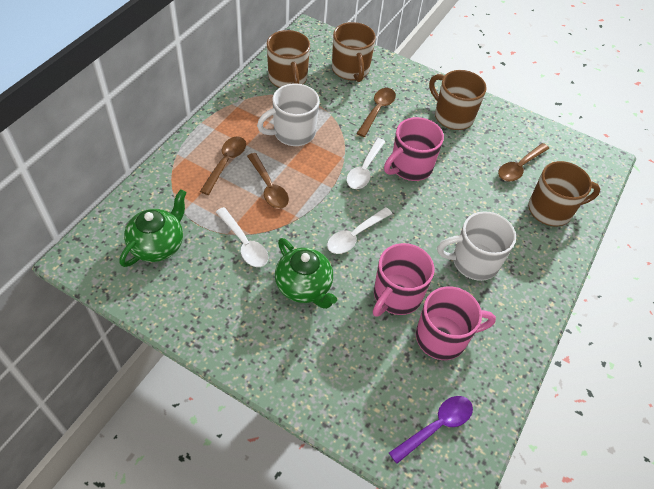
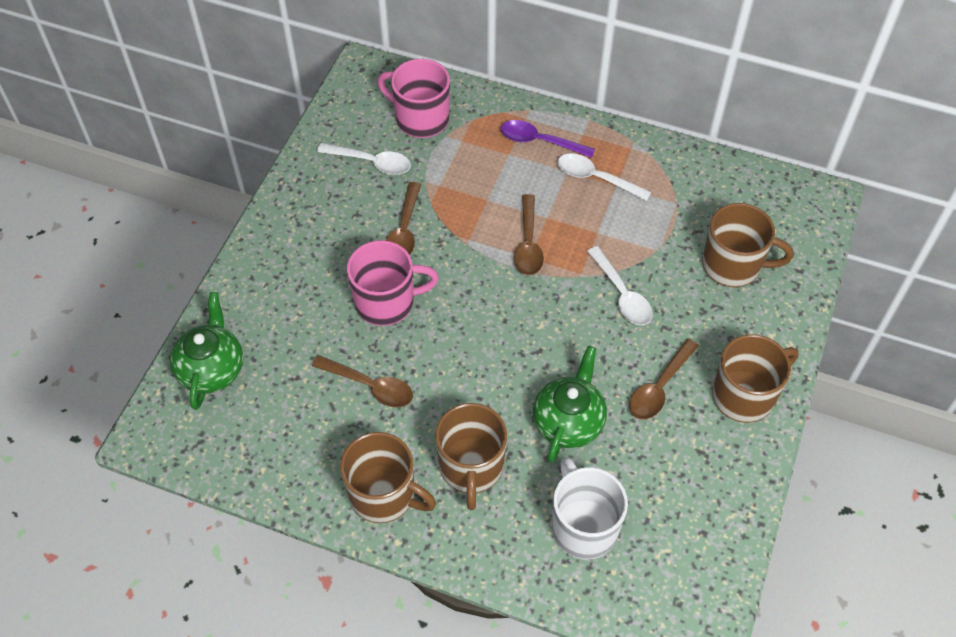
pink mug: 3 -> 2
white mug: 2 -> 1

